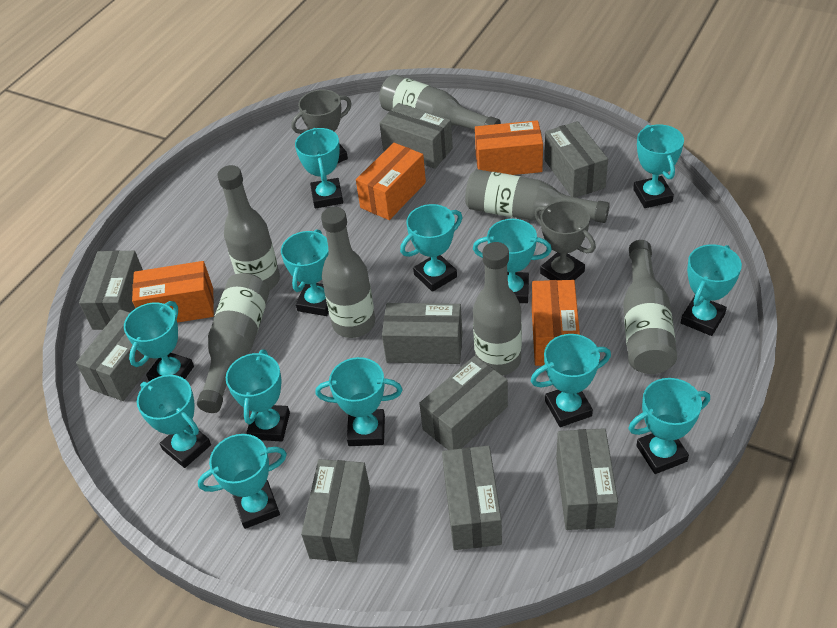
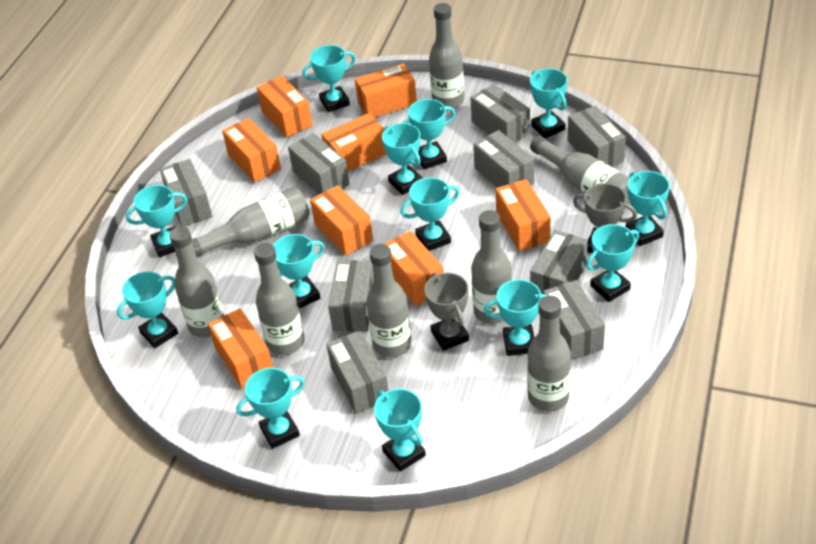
grey bottle: 7 -> 8
orange box: 4 -> 8

